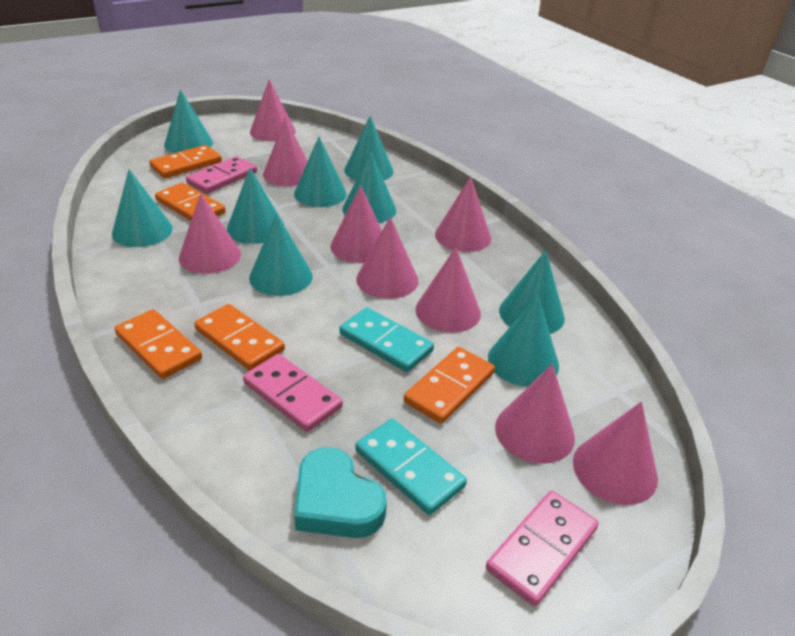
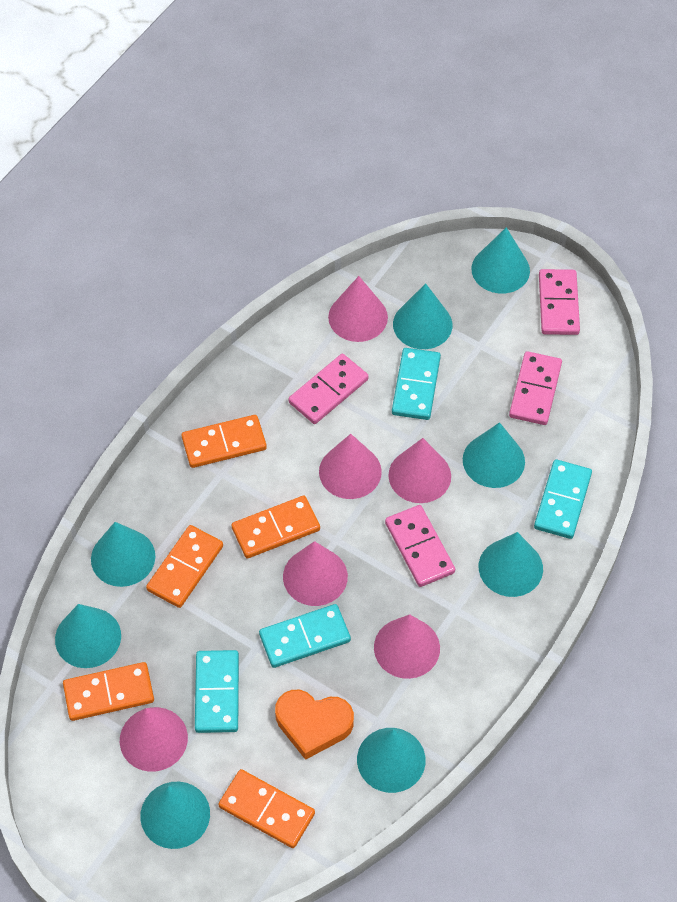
orange heart: 0 -> 1
pink cone: 9 -> 6
pink domino: 3 -> 4
turquoise cone: 9 -> 8
turquoise domino: 2 -> 4
turquoise heart: 1 -> 0

